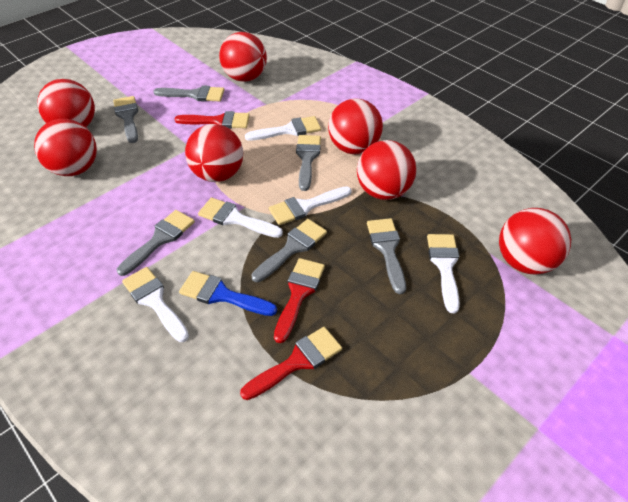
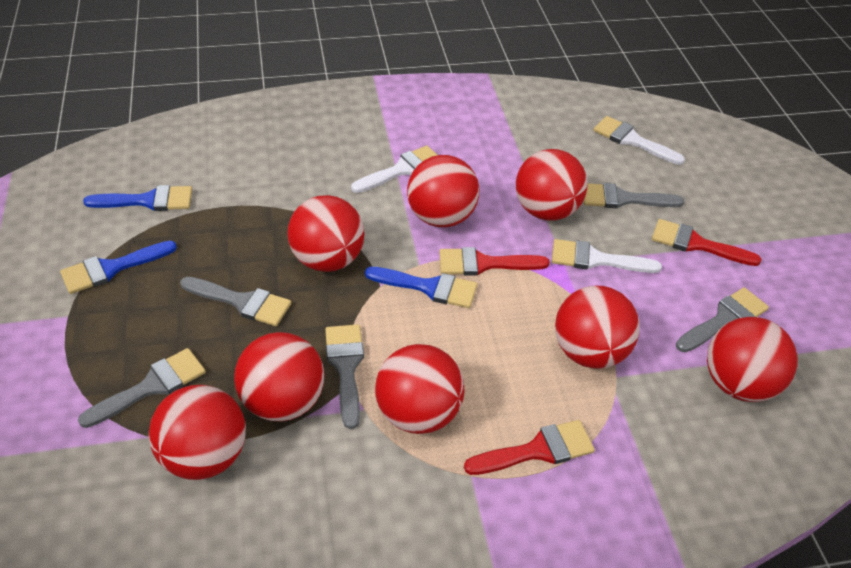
blue brush: 1 -> 3
grey brush: 6 -> 5
red ball: 7 -> 8
white brush: 5 -> 3

